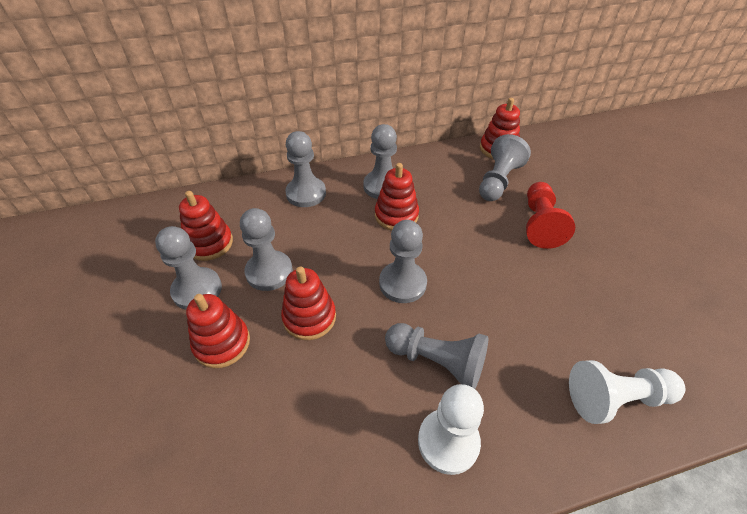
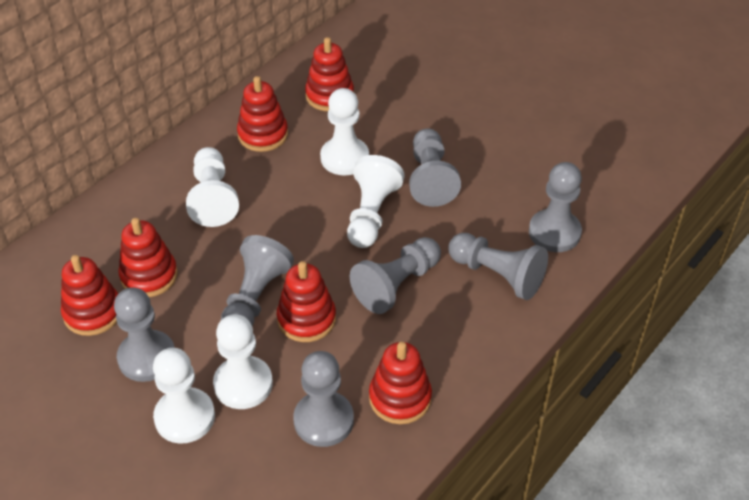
red pawn: 1 -> 0
red stacking toy: 5 -> 6
white pawn: 2 -> 5

